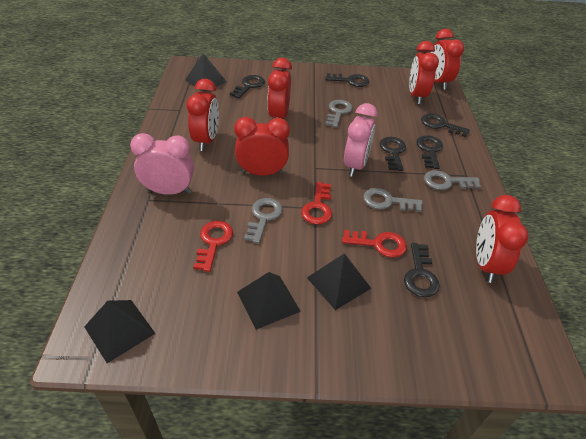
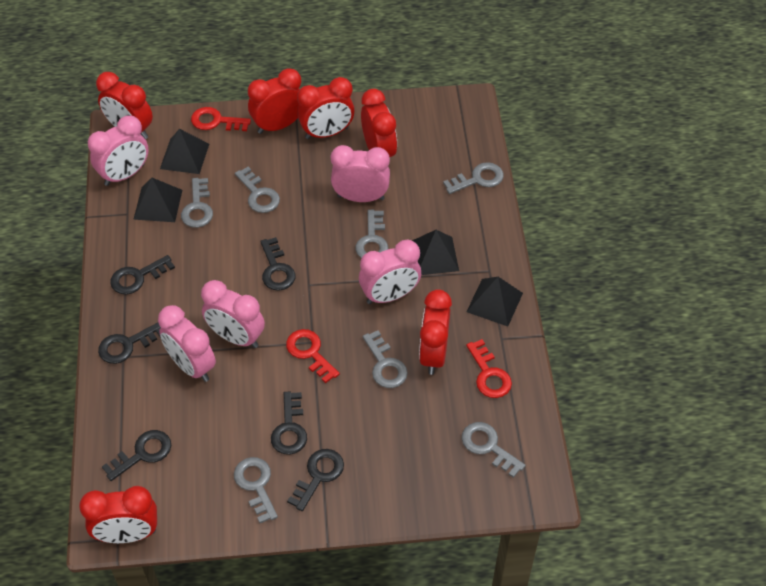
grey key: 4 -> 7
pink clock: 2 -> 5

